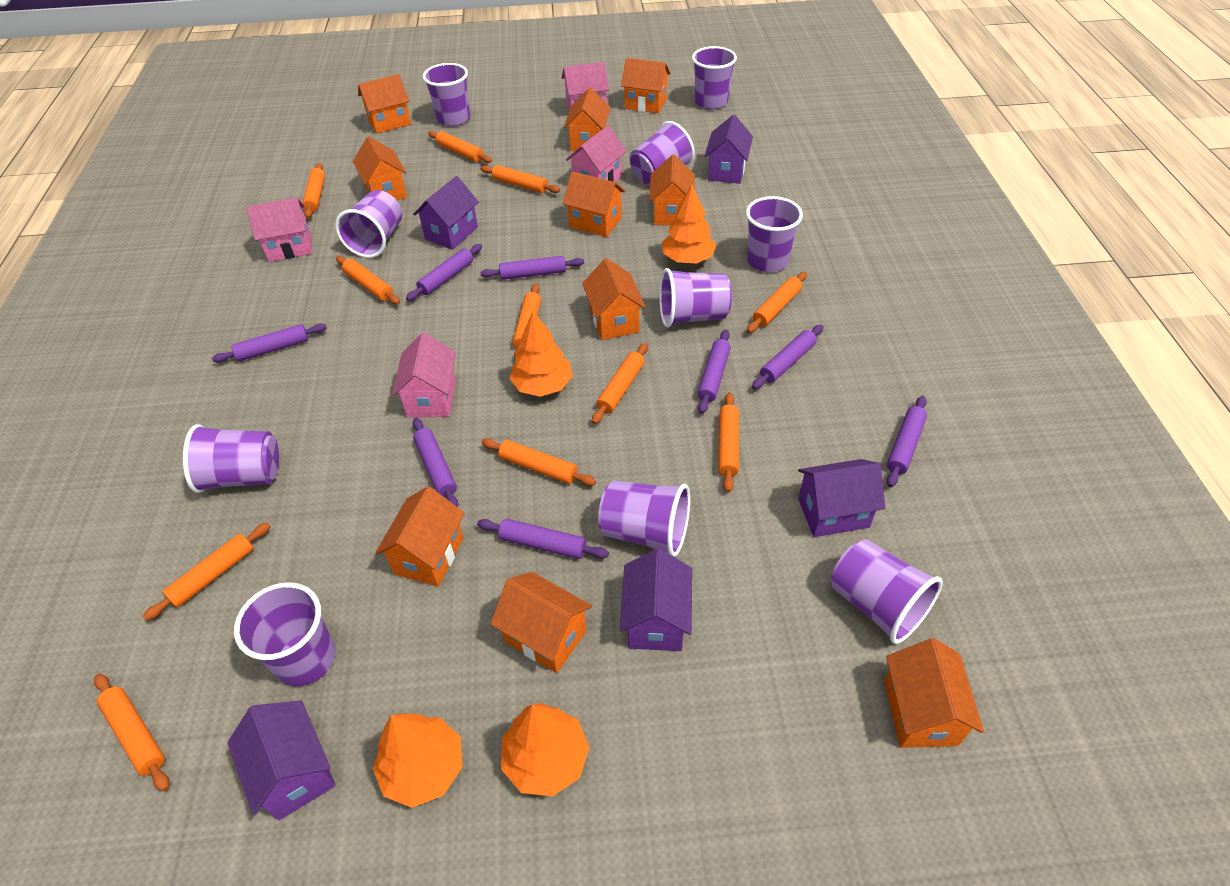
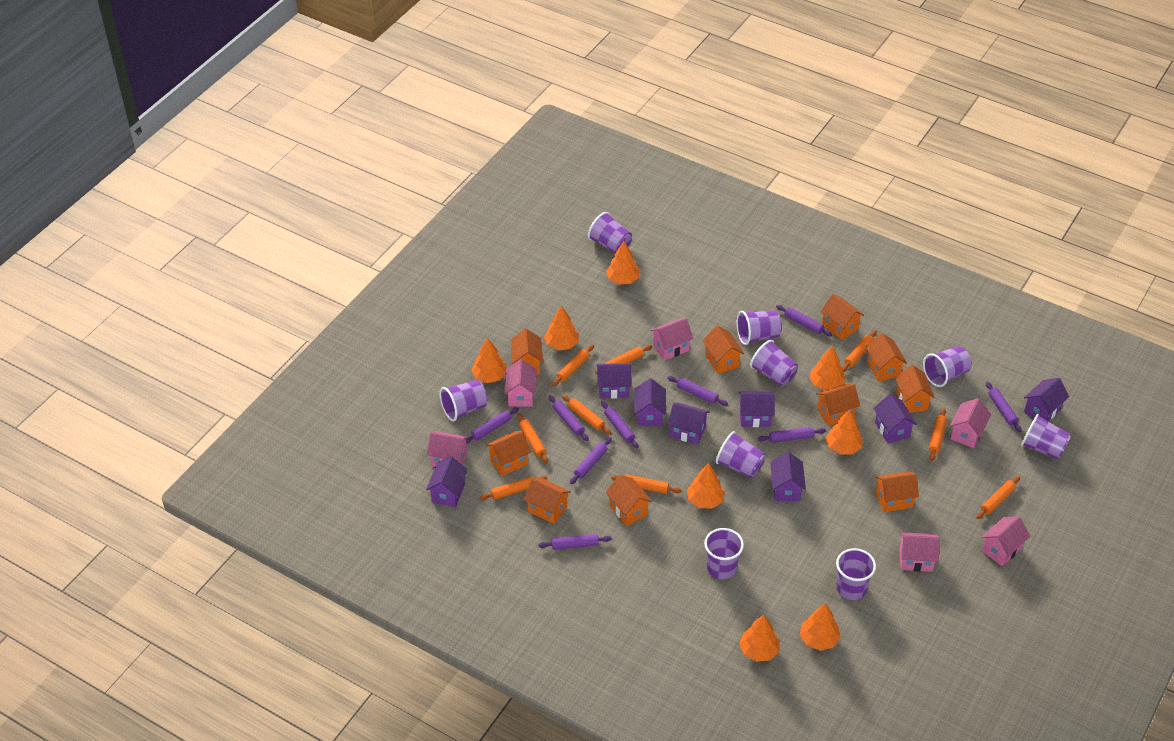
orange rolling pin: 11 -> 9
orange tree: 4 -> 8
pink house: 4 -> 6
purple cup: 10 -> 9
purple house: 5 -> 8
purple rolling pin: 8 -> 9

